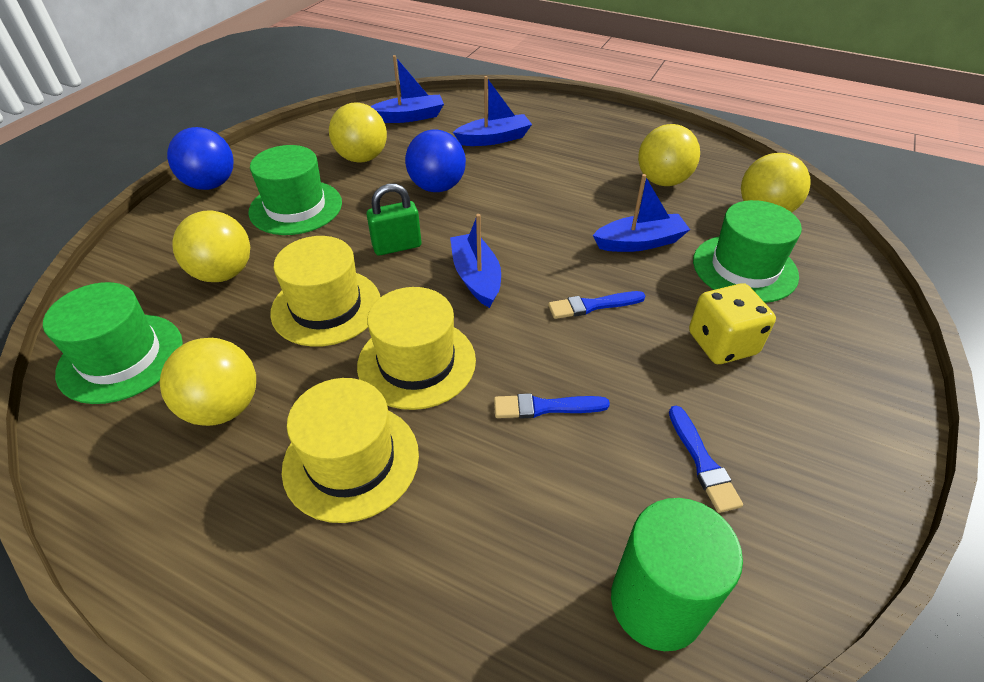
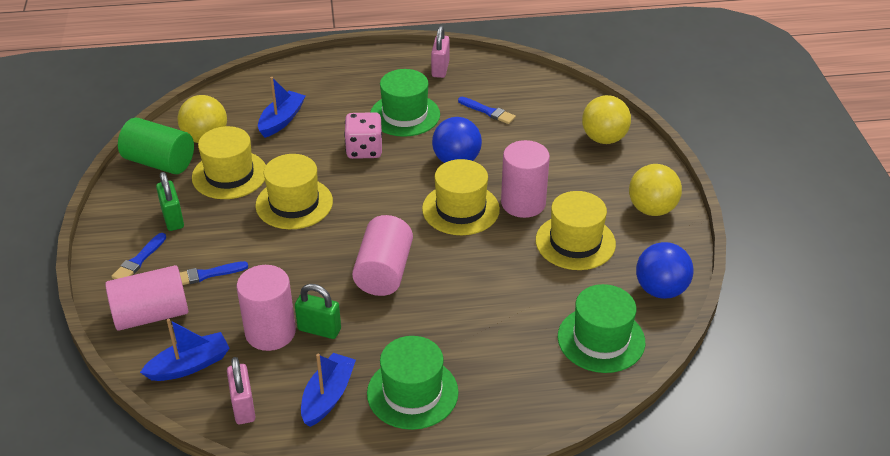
blue boat: 4 -> 3
green padlock: 1 -> 2
pink cylinder: 0 -> 4
pink dice: 0 -> 1
pink padlock: 0 -> 2
yellow ball: 5 -> 3
yellow dice: 1 -> 0
yellow hat: 3 -> 4

